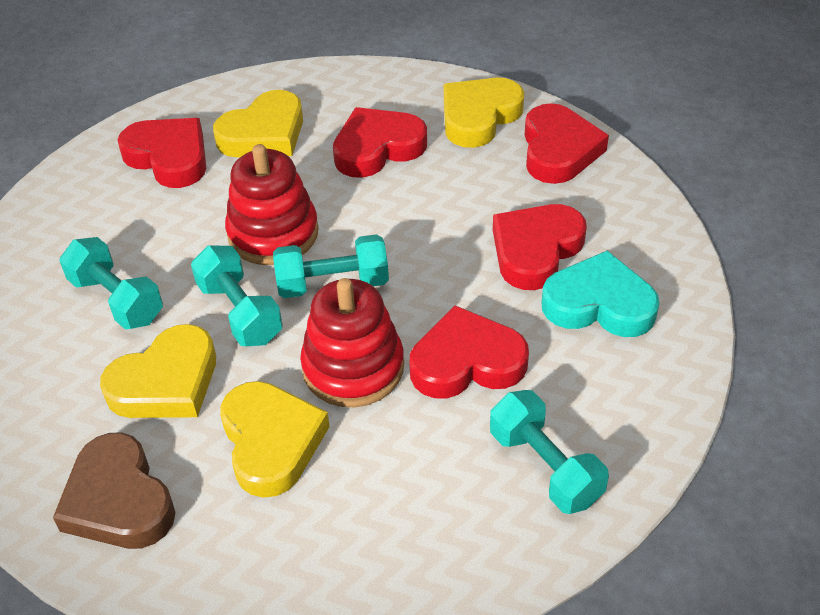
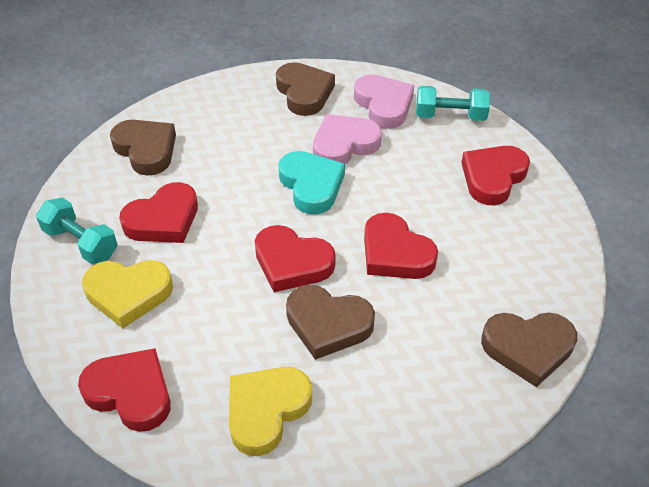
brown heart: 1 -> 4
pink heart: 0 -> 2
red stacking toy: 2 -> 0
turquoise dumbbell: 4 -> 2
yellow heart: 4 -> 2

